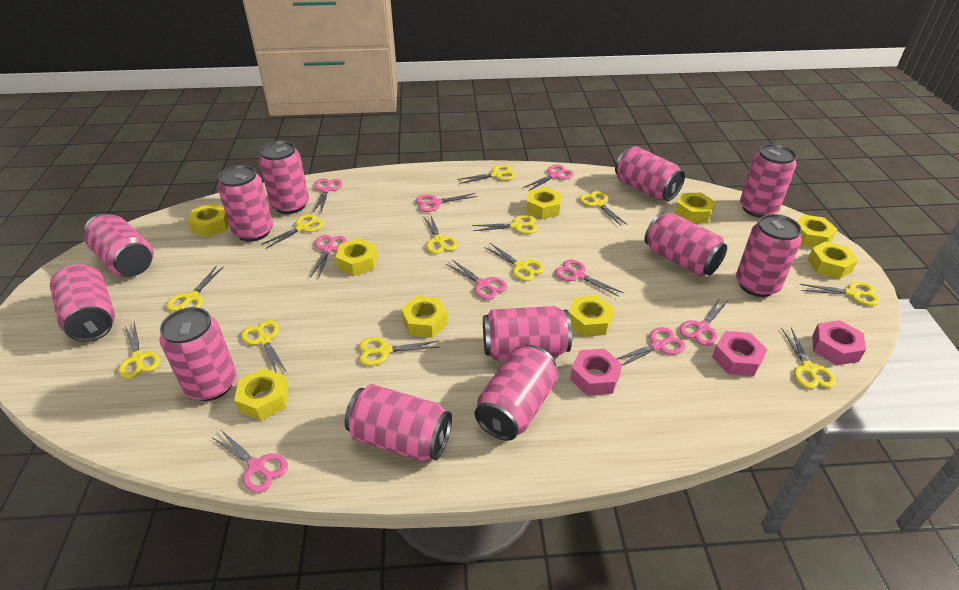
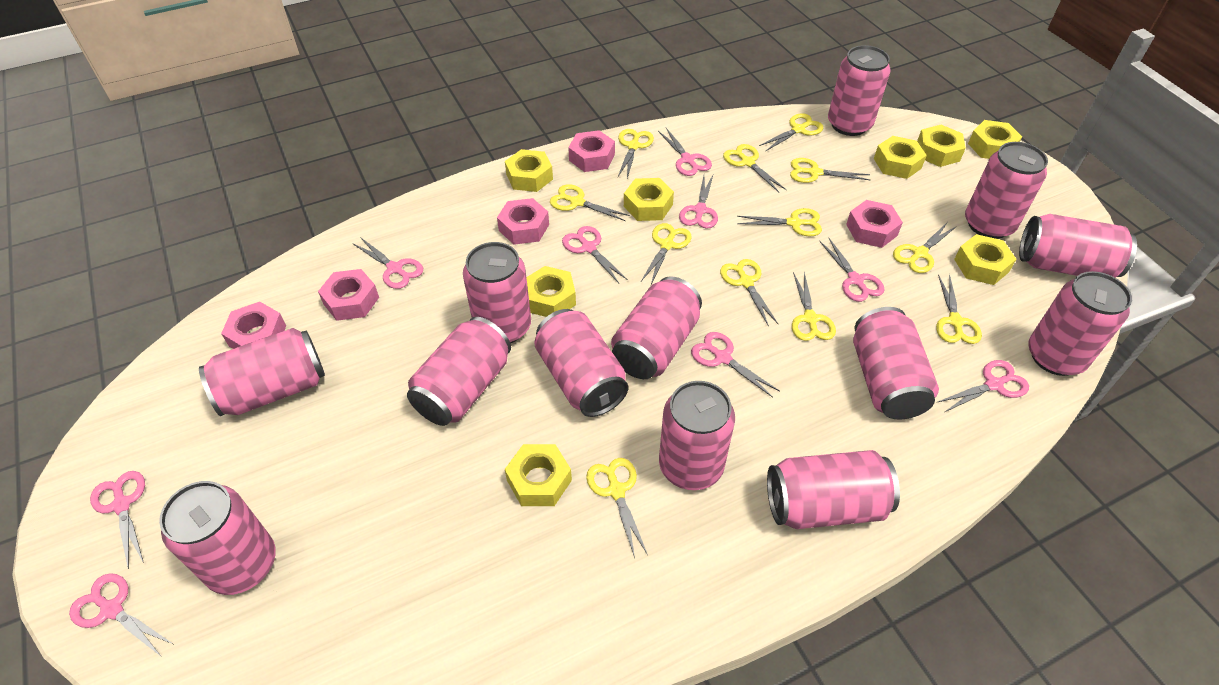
pink can: 12 -> 13
pink nut: 3 -> 5
yellow nut: 9 -> 8

